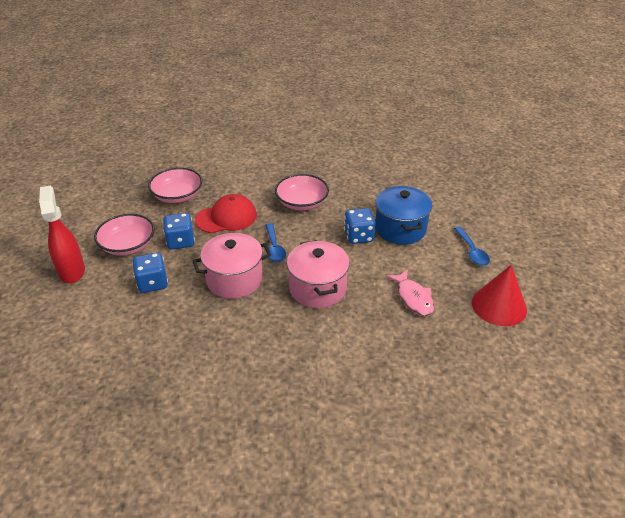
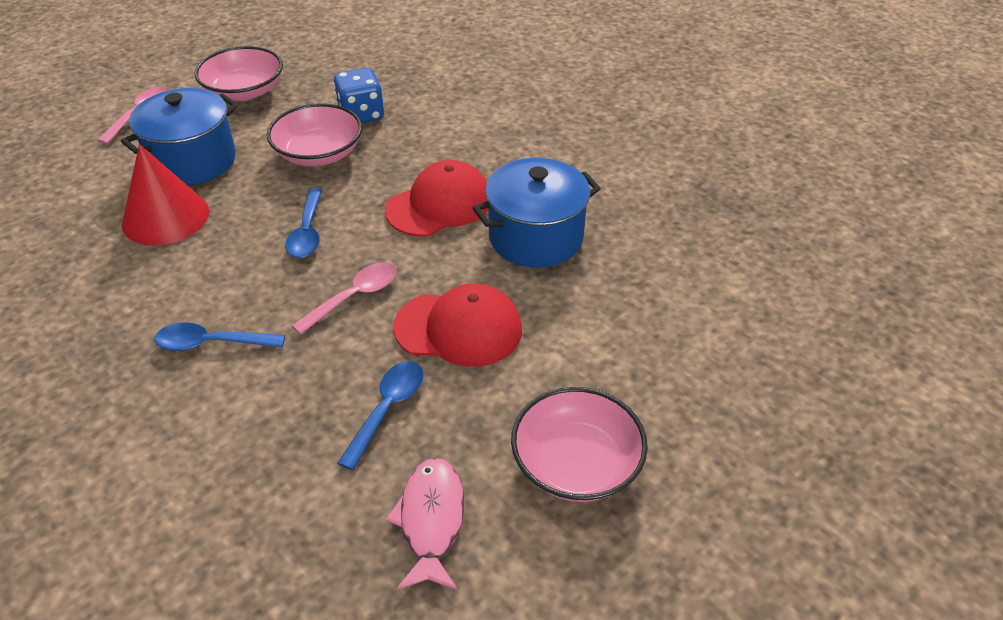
blue dice: 3 -> 1
blue pot: 1 -> 2
blue spoon: 2 -> 3
pink pot: 2 -> 0
pink spoon: 0 -> 2
red cap: 1 -> 2
red spray bottle: 1 -> 0

